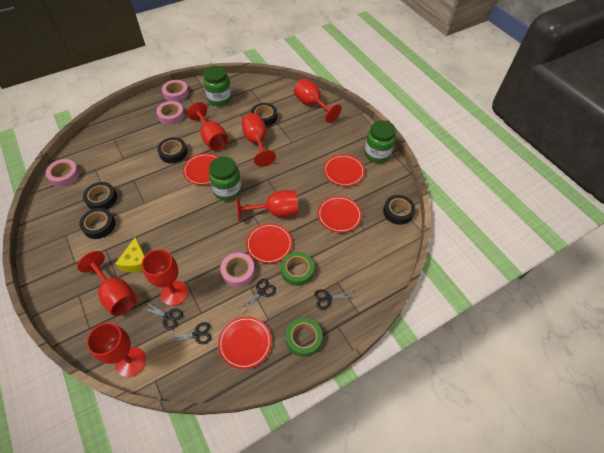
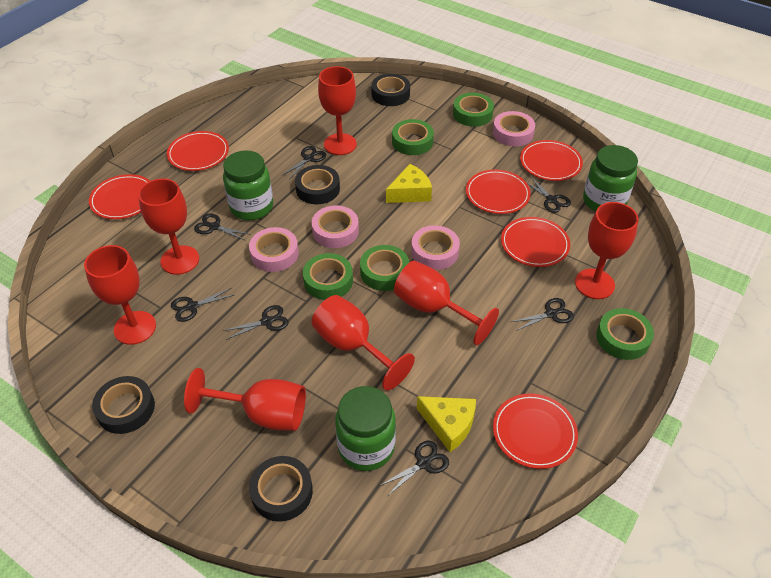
black scissors: 4 -> 7
black tape: 5 -> 4
green tape: 2 -> 5
red plate: 5 -> 6
yellow cheese: 1 -> 2

